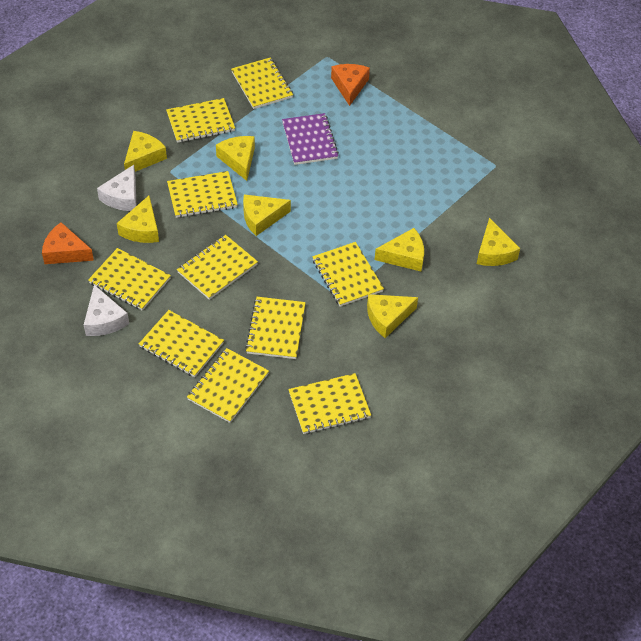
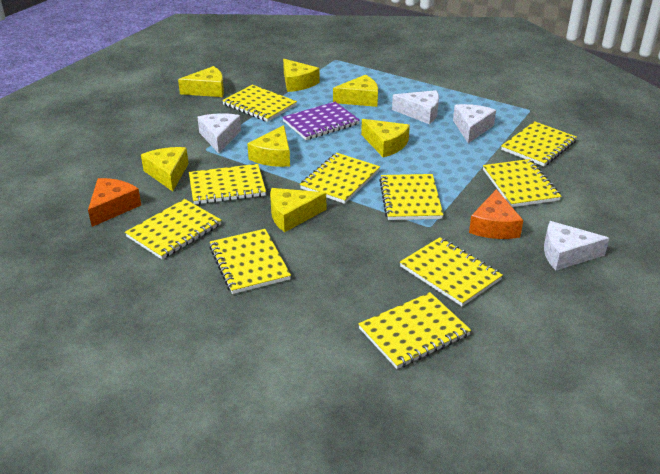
white cheese: 2 -> 4

